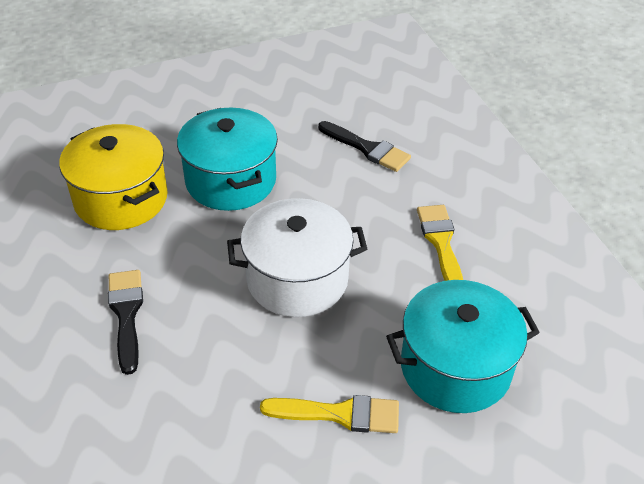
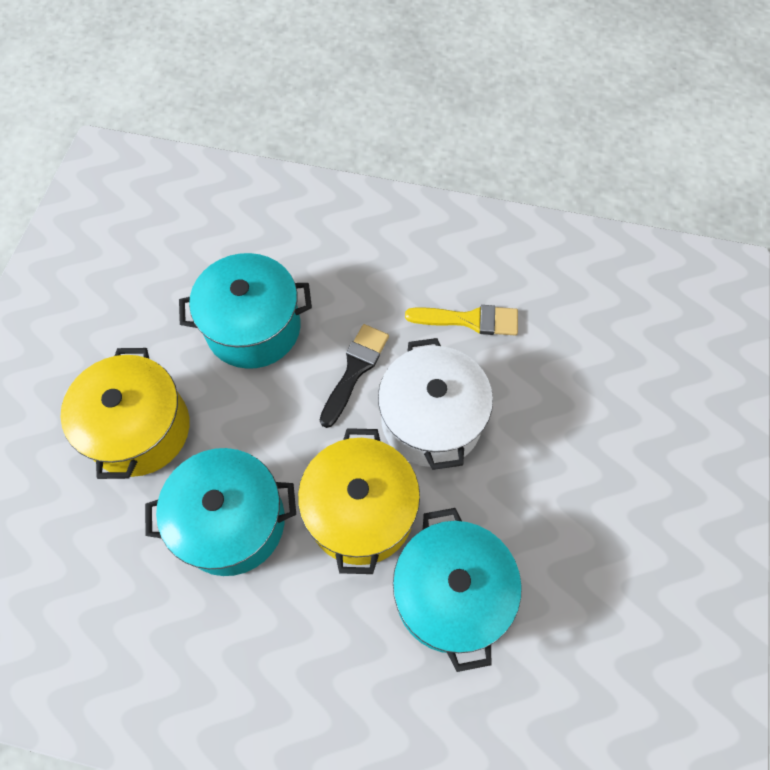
black brush: 2 -> 1
turquoise pot: 2 -> 3
yellow brush: 2 -> 1
yellow pot: 1 -> 2

